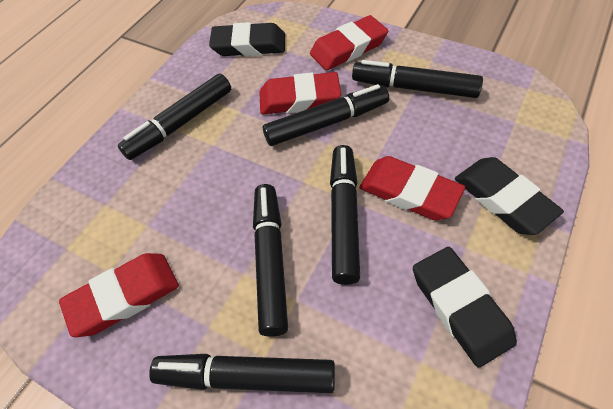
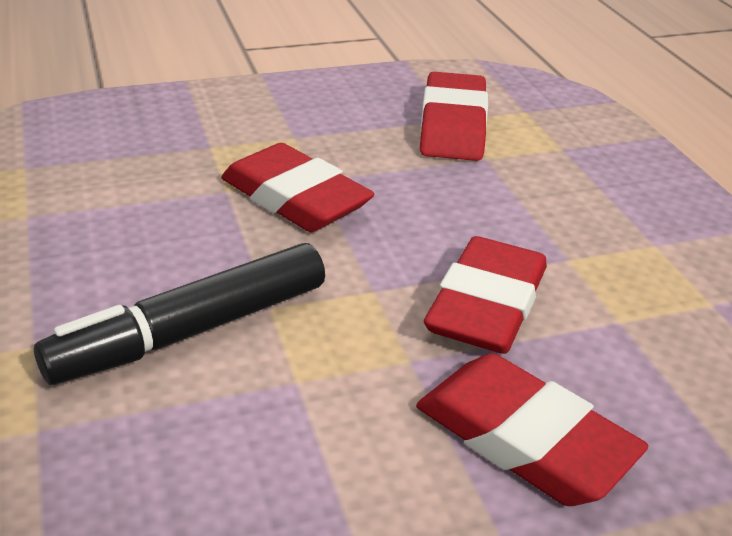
black eraser: 3 -> 0
black marker: 6 -> 1

